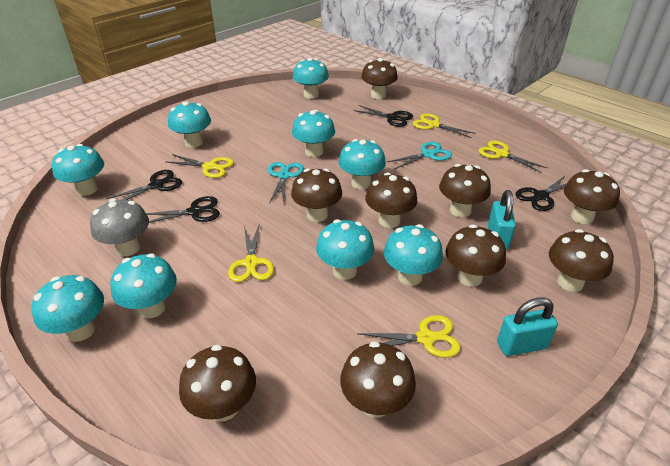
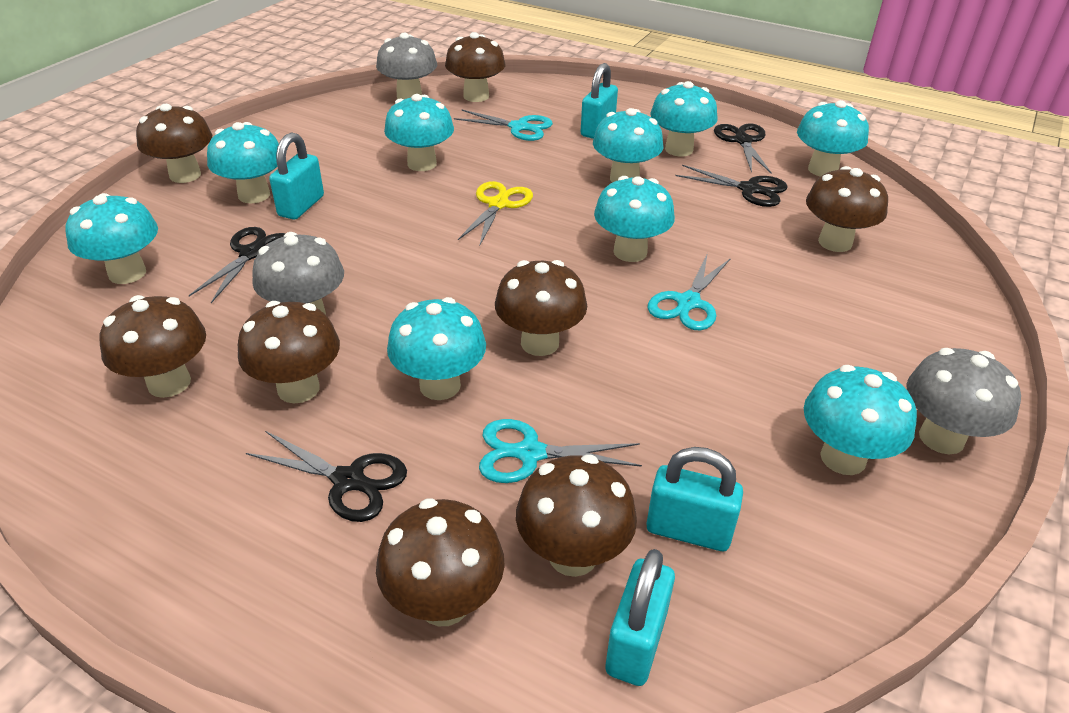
brown mushroom: 9 -> 8
grey mushroom: 1 -> 3
turquoise padlock: 2 -> 4
turquoise scissors: 2 -> 3
yellow scissors: 5 -> 1

